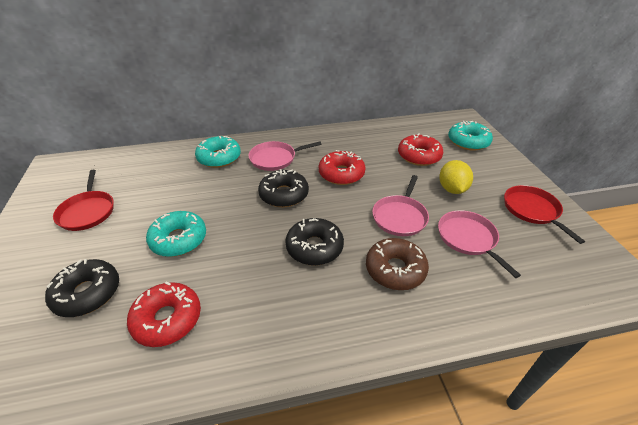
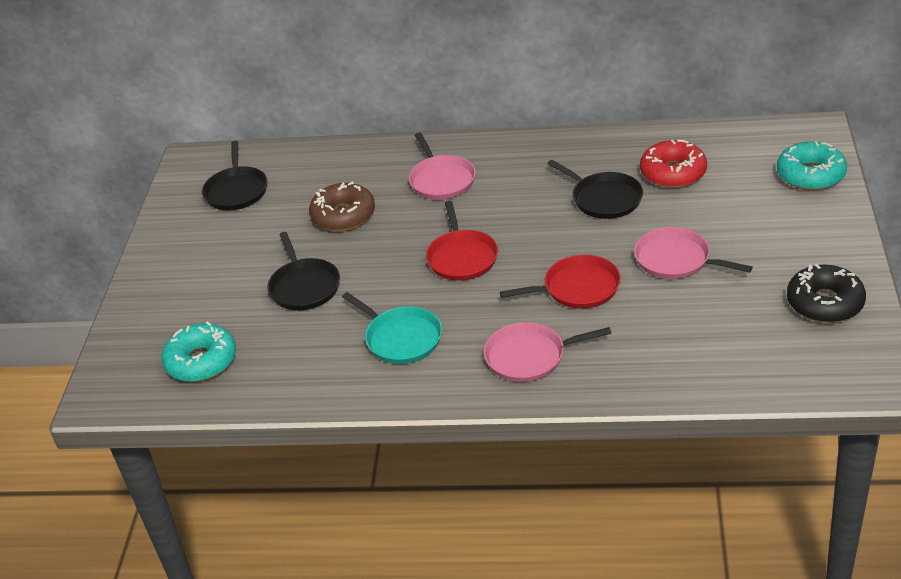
black donut: 3 -> 1
black pan: 0 -> 3
red donut: 3 -> 1
turquoise donut: 3 -> 2
turquoise pan: 0 -> 1
yellow lemon: 1 -> 0

